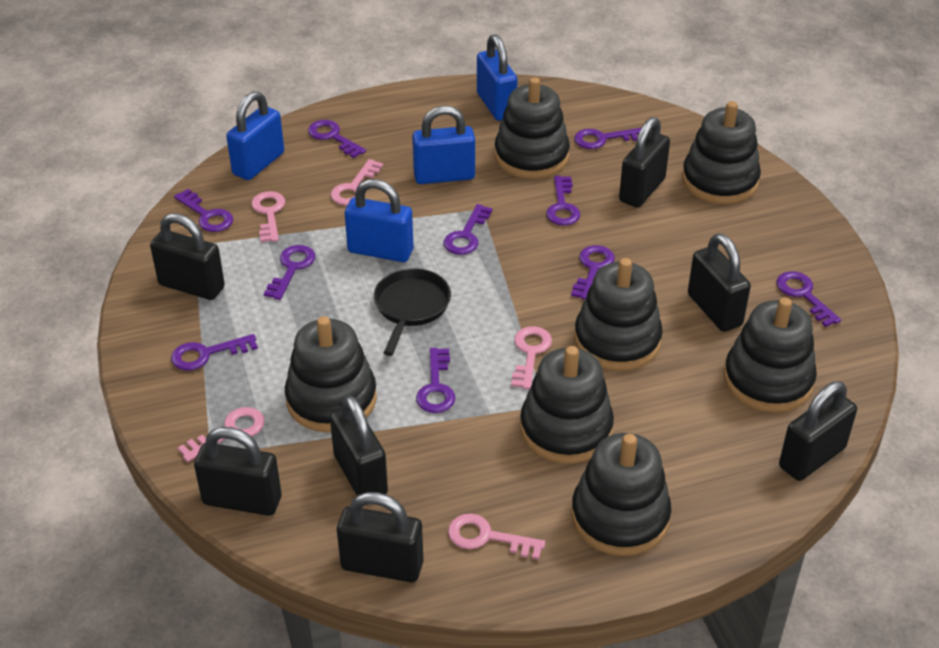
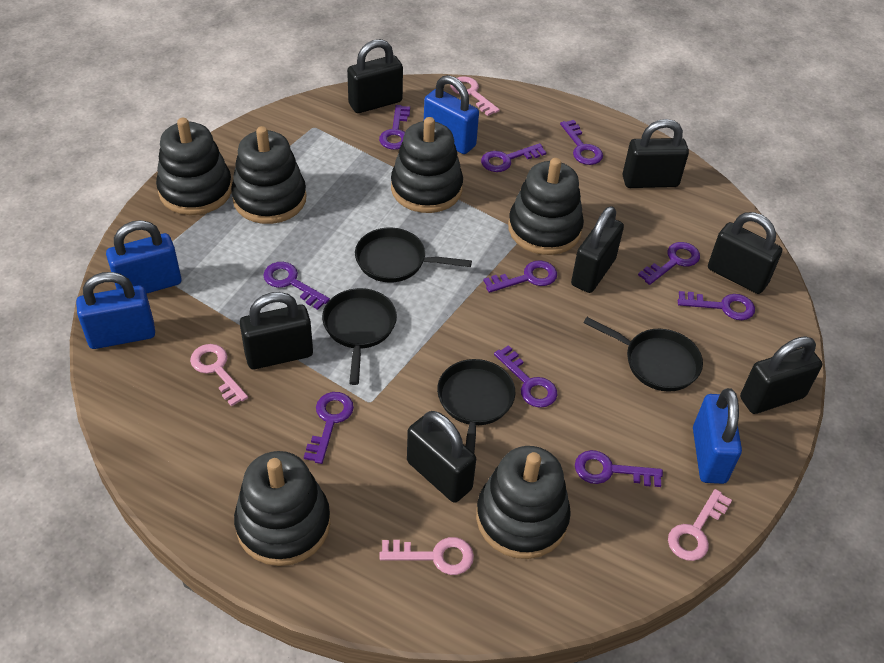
black pan: 1 -> 4
black stacking toy: 7 -> 6
pink key: 5 -> 4

